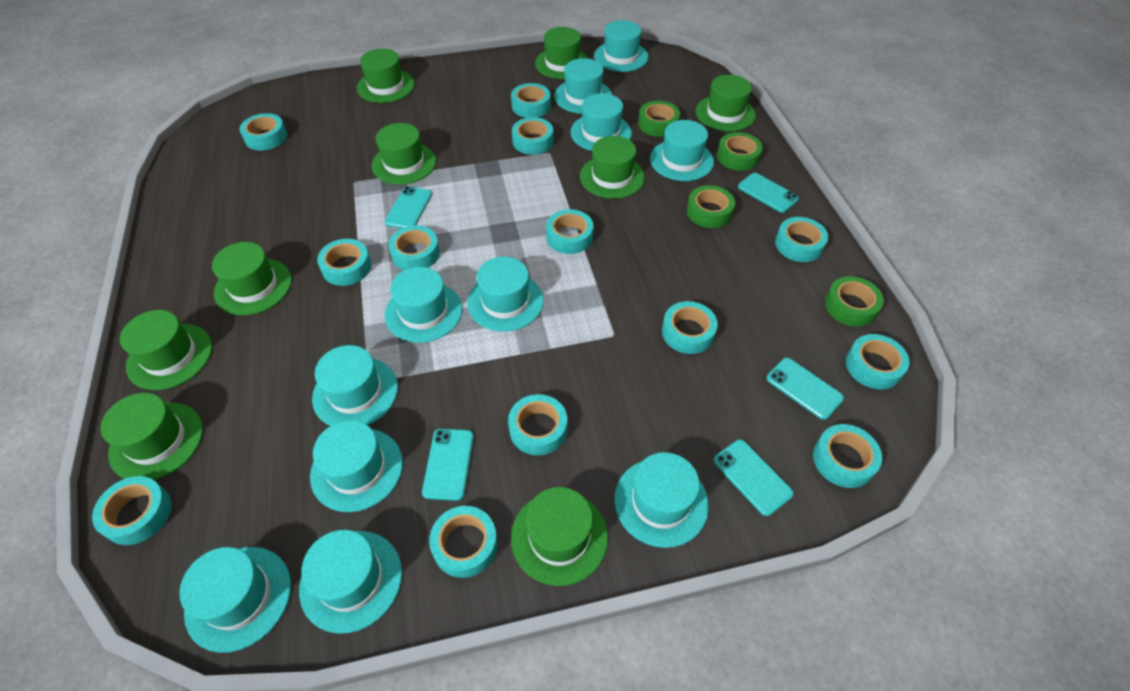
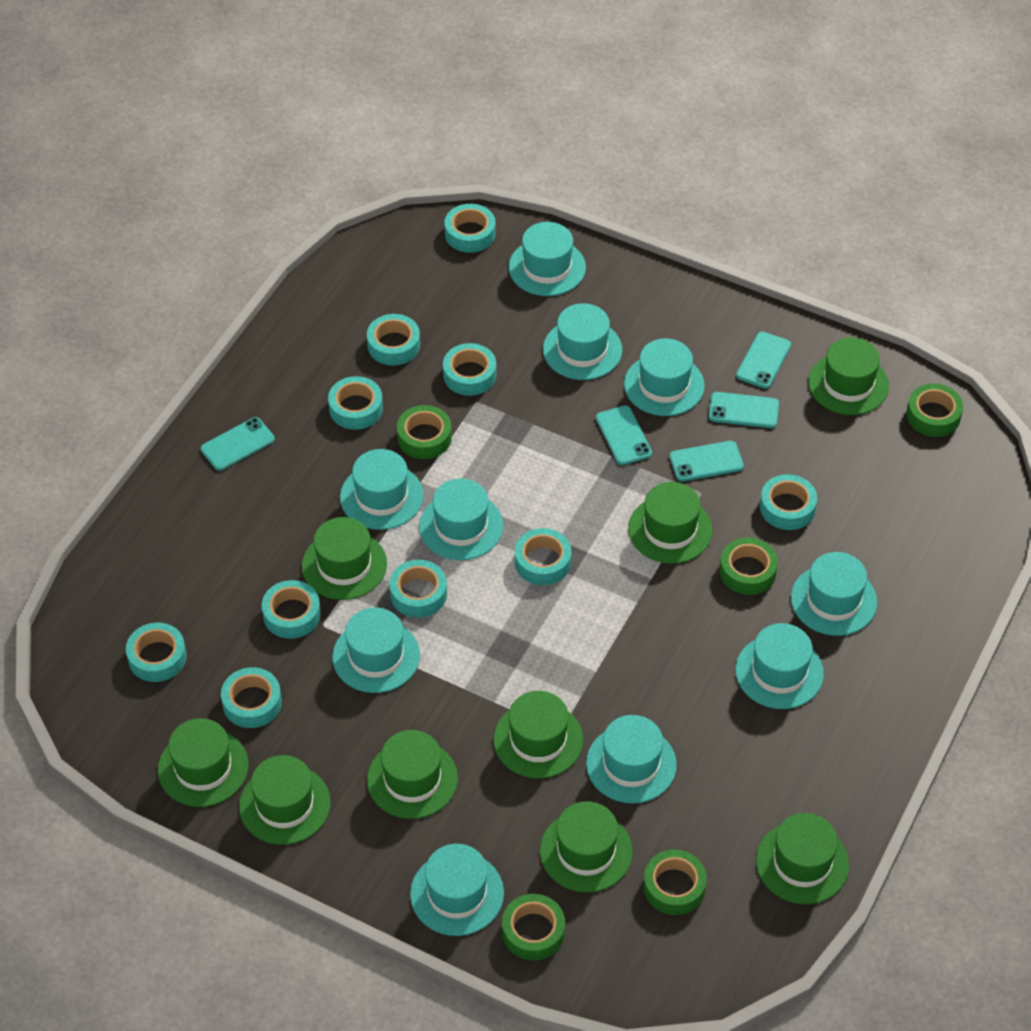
green tape: 4 -> 5
turquoise hat: 11 -> 10
turquoise tape: 13 -> 10

